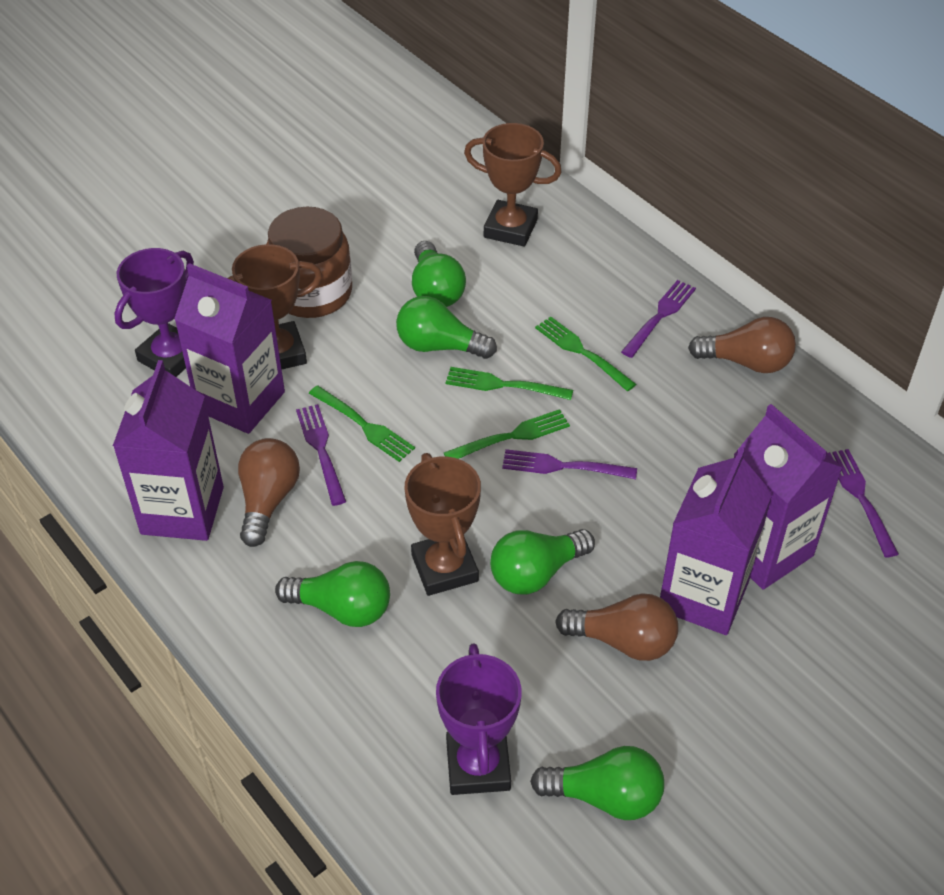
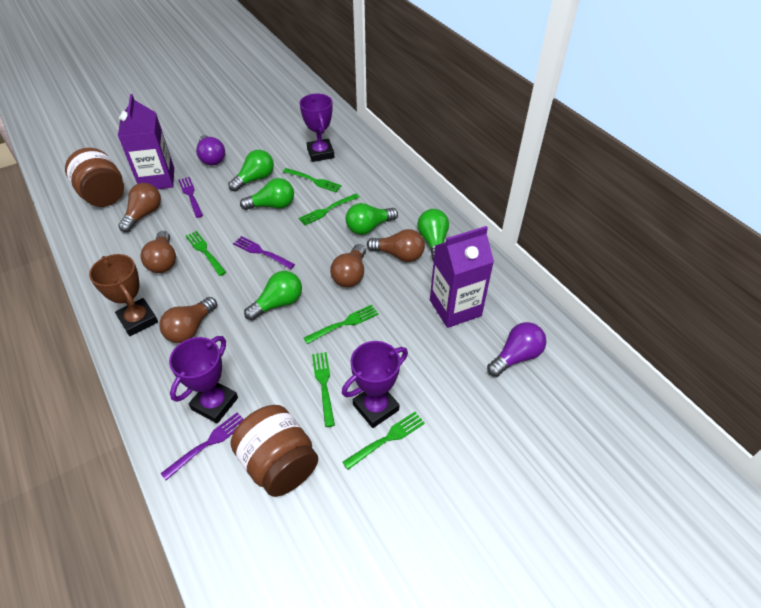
brown jar: 1 -> 2
brown light bulb: 3 -> 5
brown trophy: 3 -> 1
green fork: 4 -> 6
purple carton: 4 -> 2
purple fork: 4 -> 3
purple light bulb: 0 -> 2
purple trophy: 2 -> 3

